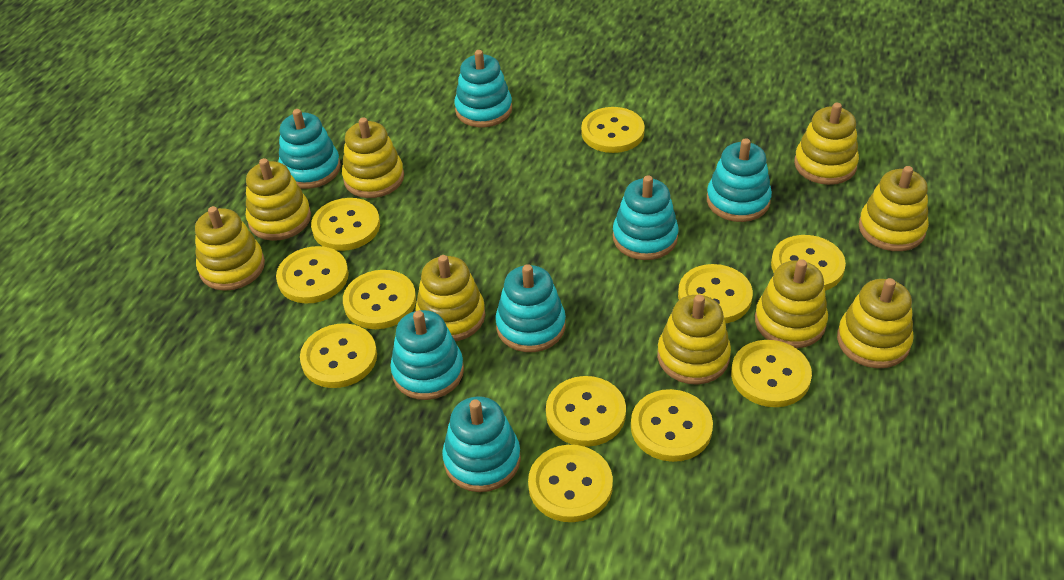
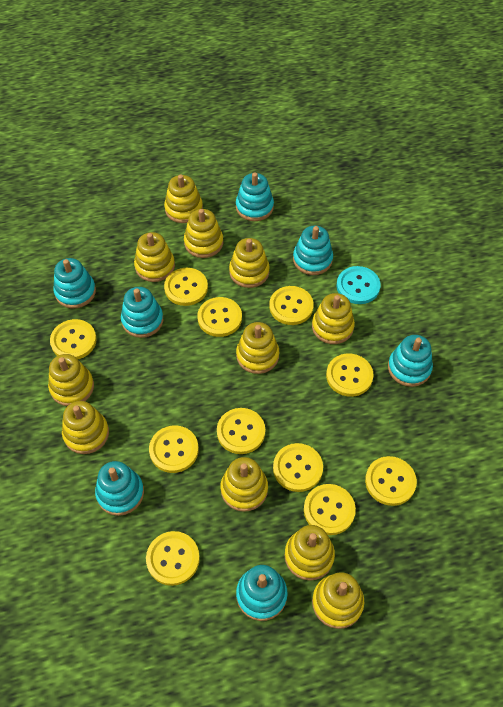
turquoise button: 0 -> 1
yellow stacking toy: 9 -> 11

